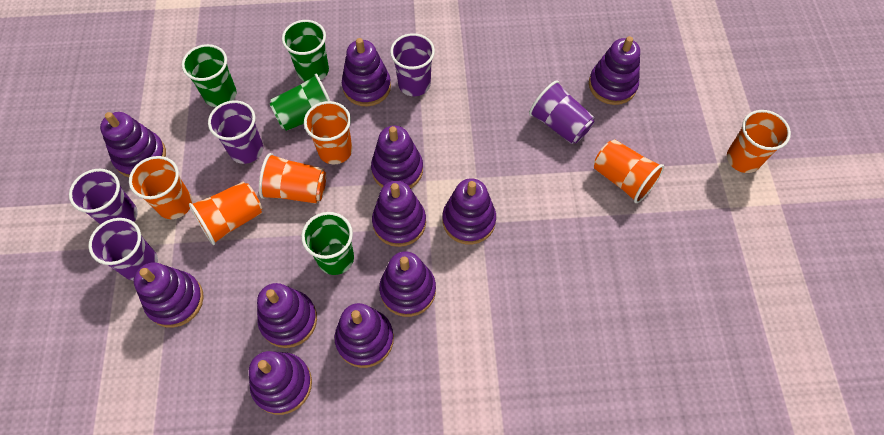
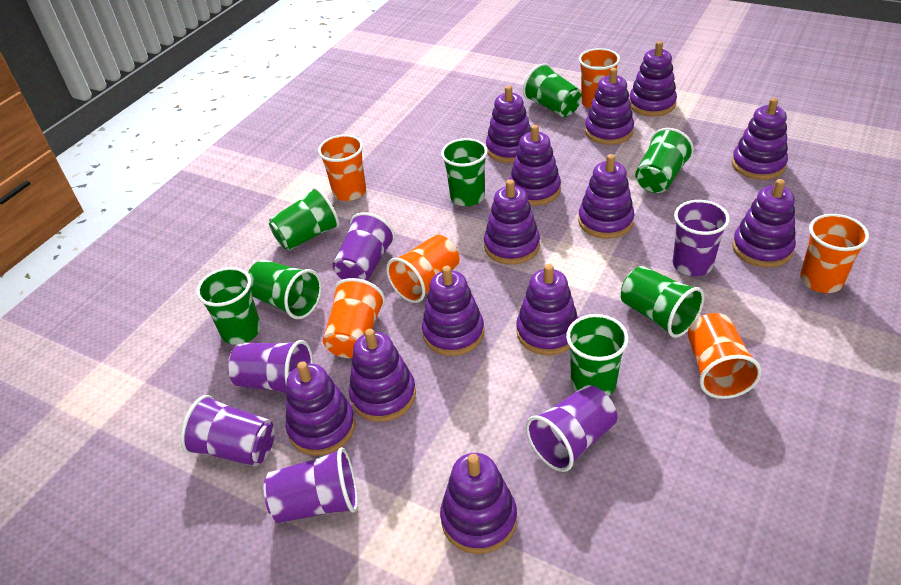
green cup: 4 -> 8
purple cup: 5 -> 6
purple stacking toy: 11 -> 13

